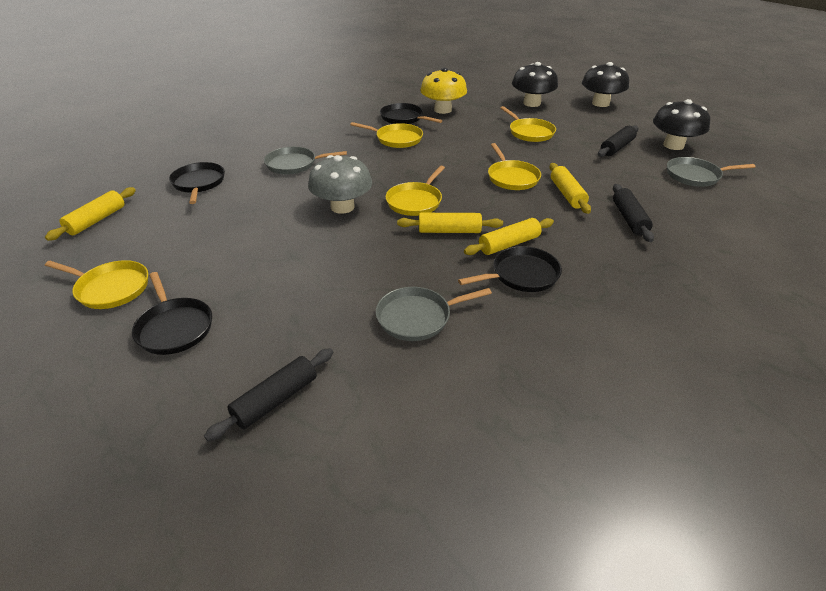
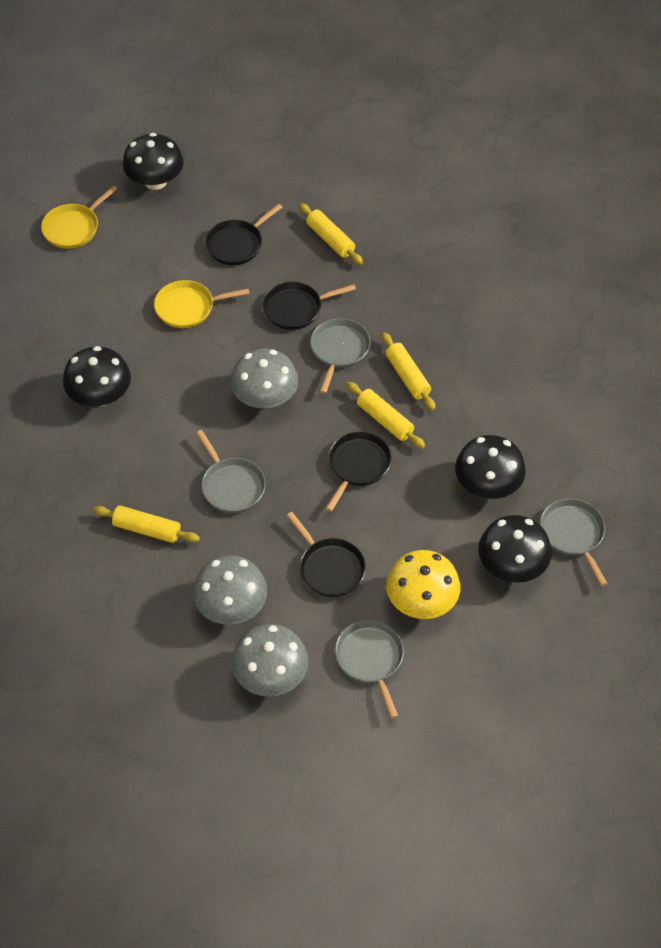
black mushroom: 3 -> 4
black rolling pin: 3 -> 0
grey mushroom: 1 -> 3
grey pan: 3 -> 4
yellow pan: 5 -> 2

